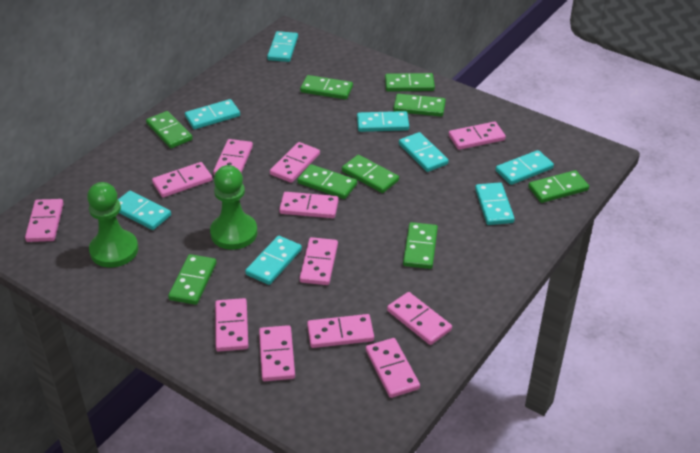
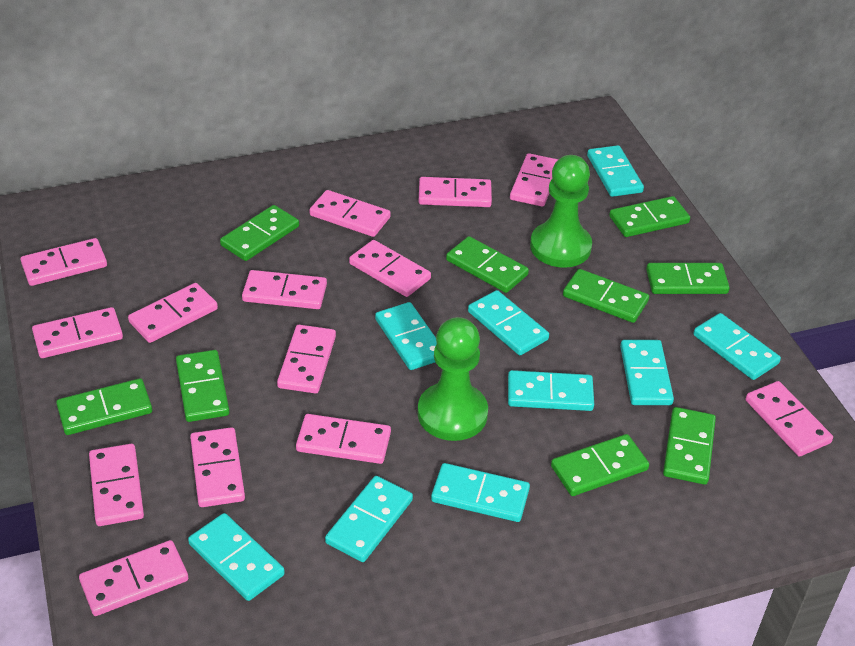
pink domino: 12 -> 14
turquoise domino: 8 -> 9

